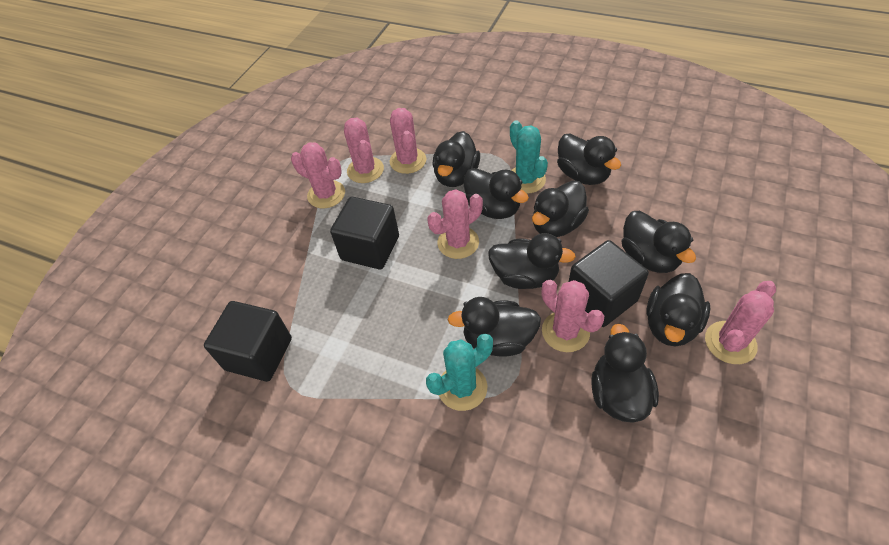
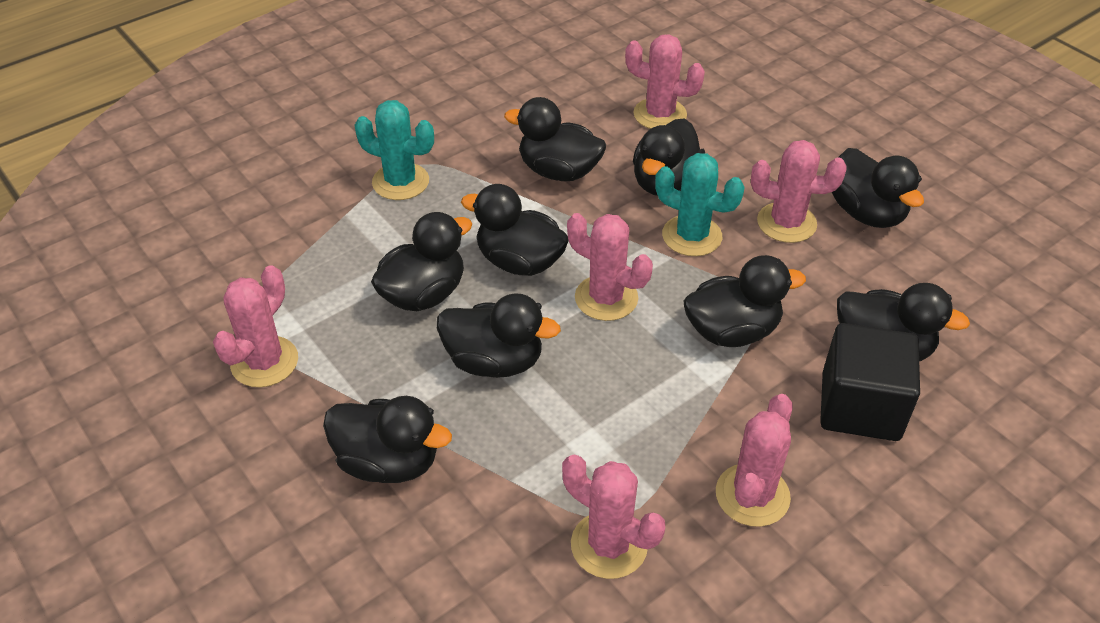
black cube: 3 -> 1

